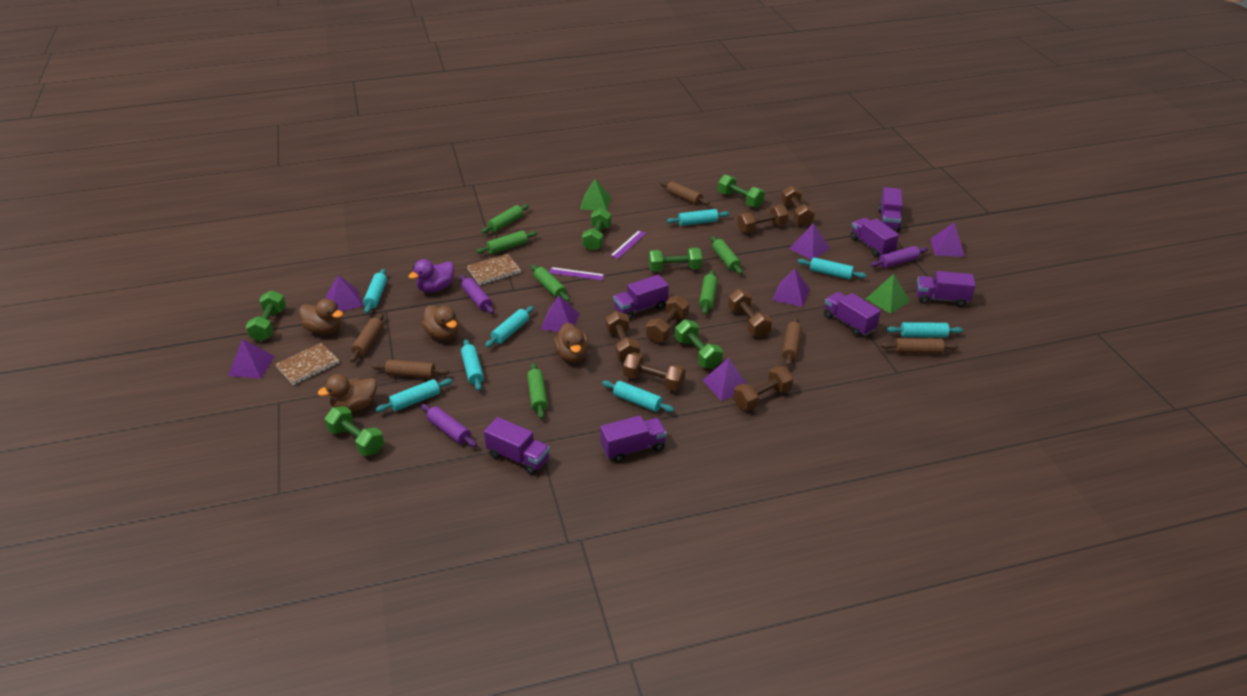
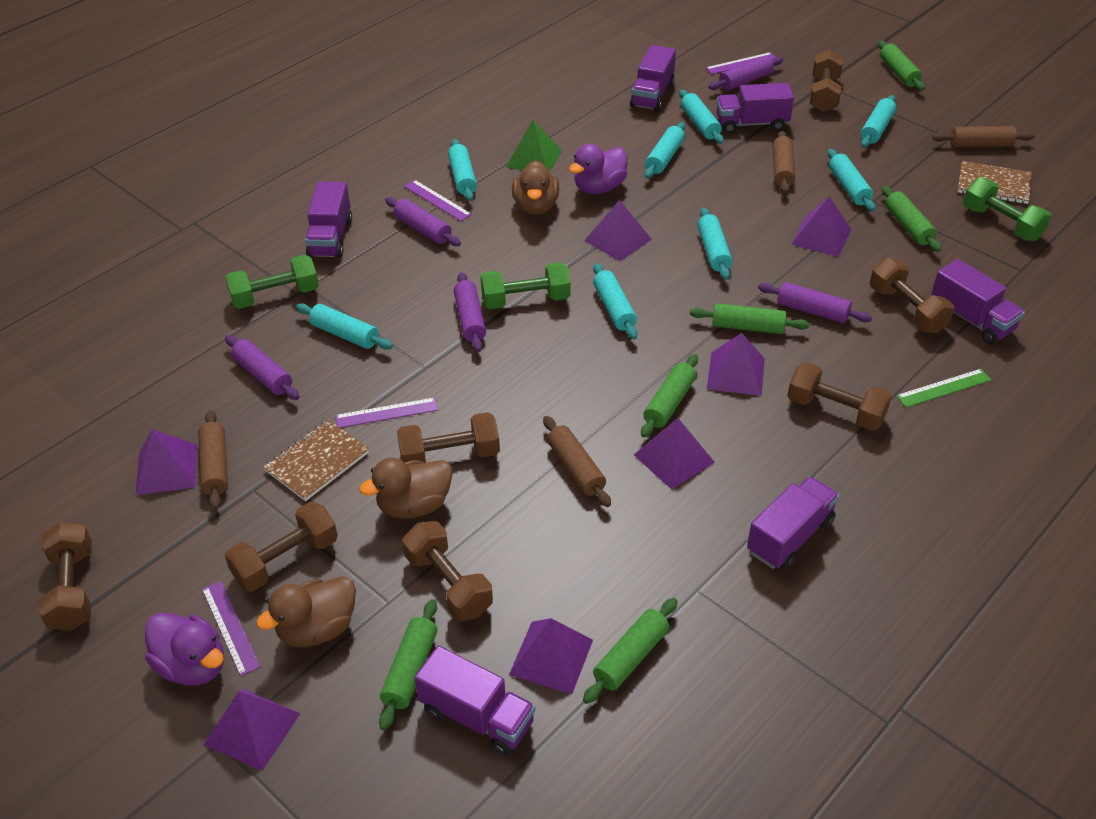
brown duck: 4 -> 3
brown rolling pin: 5 -> 4
green dumbbell: 6 -> 3
green pyramid: 2 -> 1
green ruler: 0 -> 1
purple duck: 1 -> 2
purple rolling pin: 3 -> 5
purple ruler: 2 -> 4
purple truck: 7 -> 6

